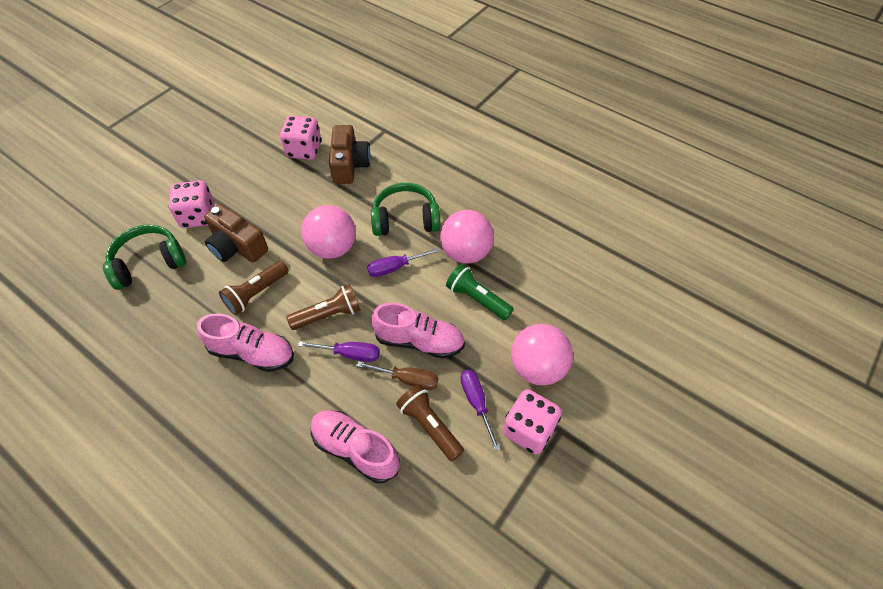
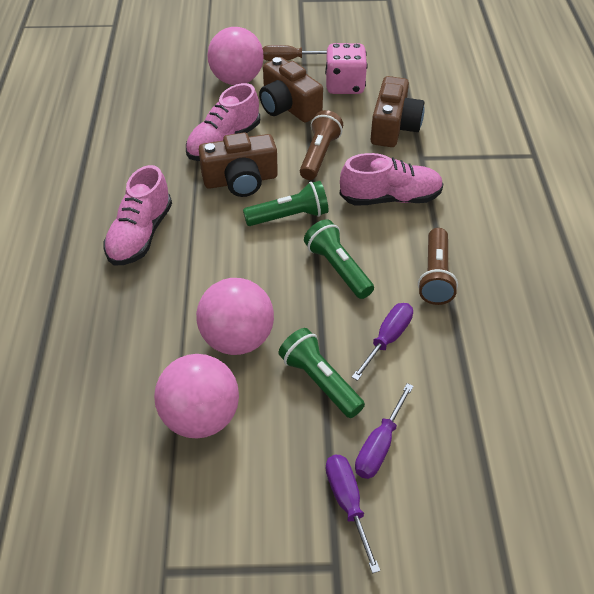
brown camera: 2 -> 3
brown flashlight: 3 -> 2
green flashlight: 1 -> 3
green headphones: 2 -> 0
pink dice: 3 -> 1

